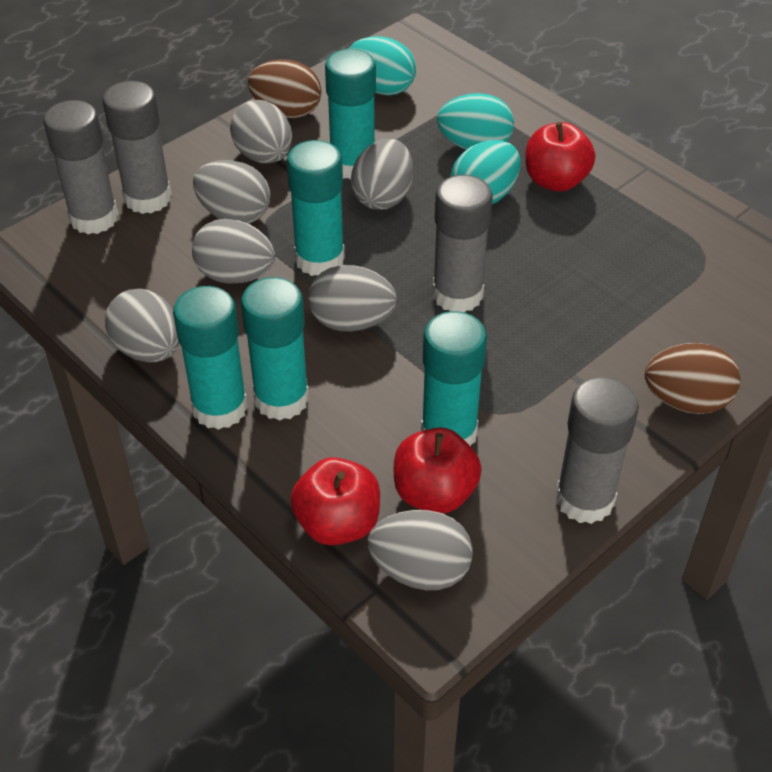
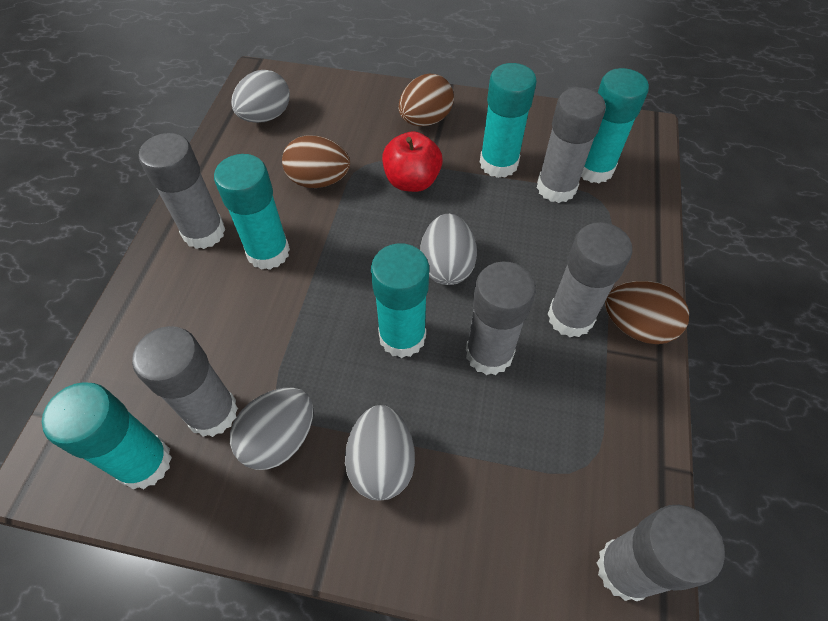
brown egg: 2 -> 3
grey egg: 7 -> 4
grey glue stick: 4 -> 6
red apple: 3 -> 1
turquoise egg: 3 -> 0

